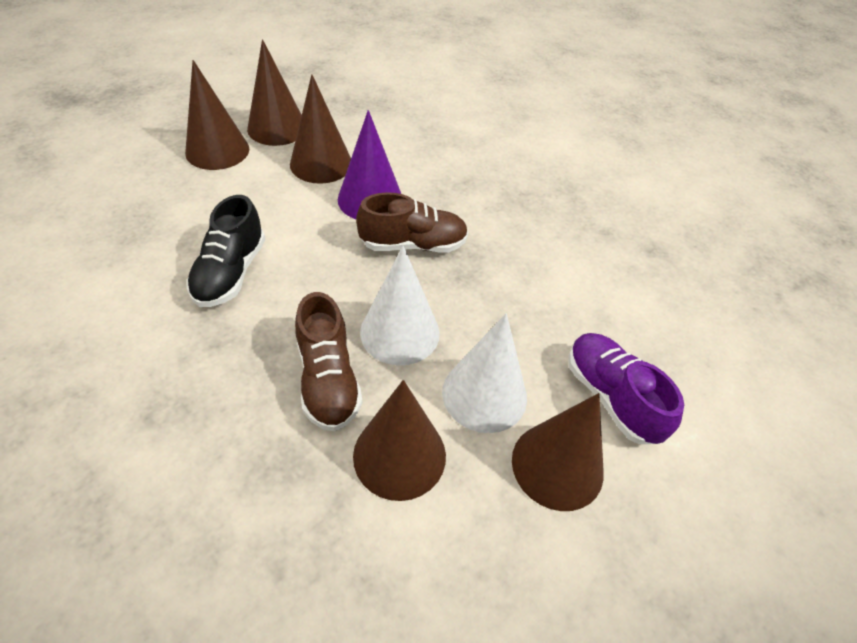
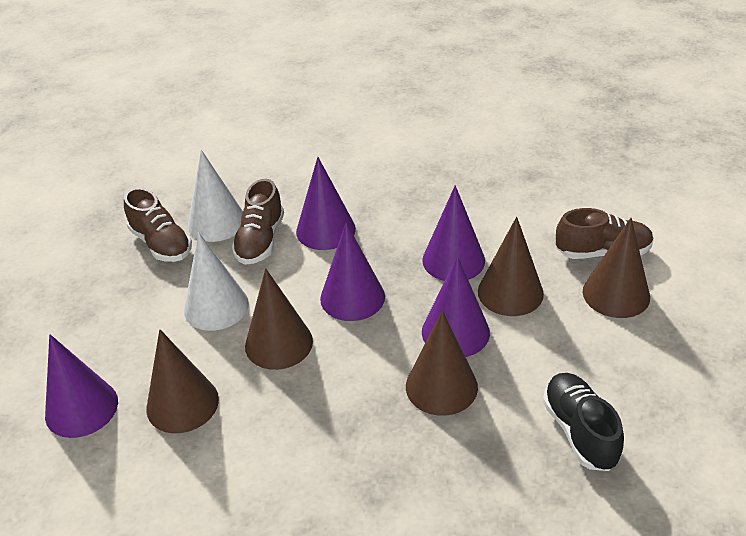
brown shoe: 2 -> 3
purple cone: 1 -> 5
purple shoe: 1 -> 0

